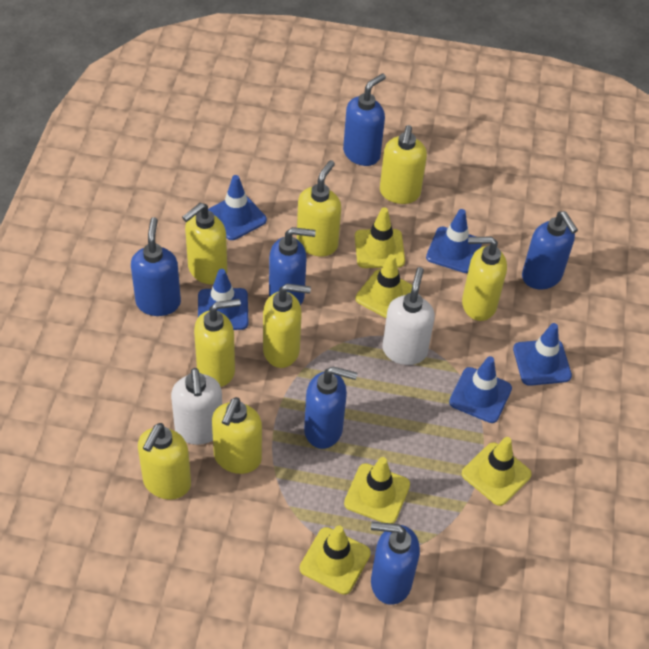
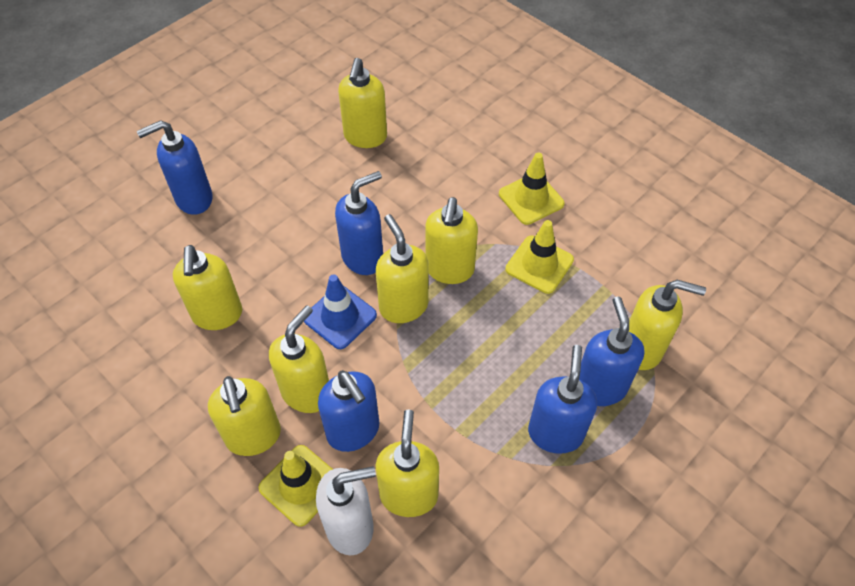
blue soap dispenser: 6 -> 5
blue traffic cone: 5 -> 1
white soap dispenser: 2 -> 1
yellow traffic cone: 5 -> 3

